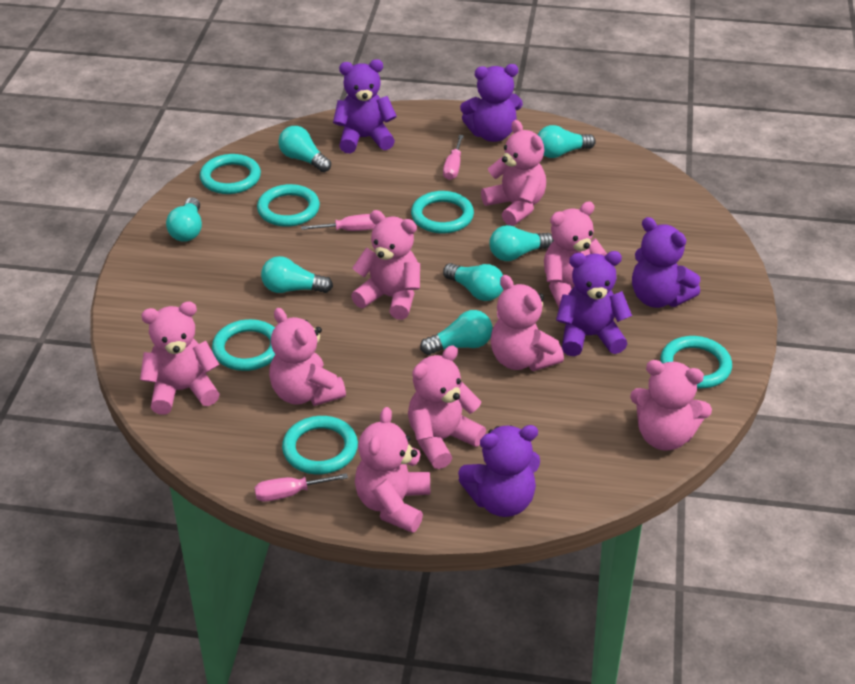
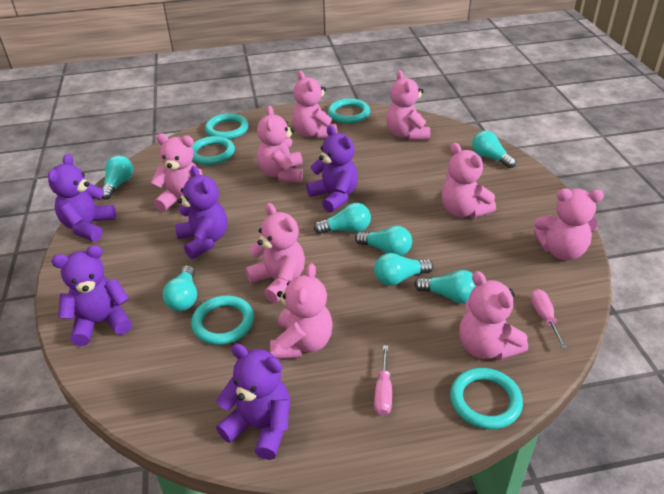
pink screwdriver: 3 -> 2
turquoise ring: 6 -> 5

